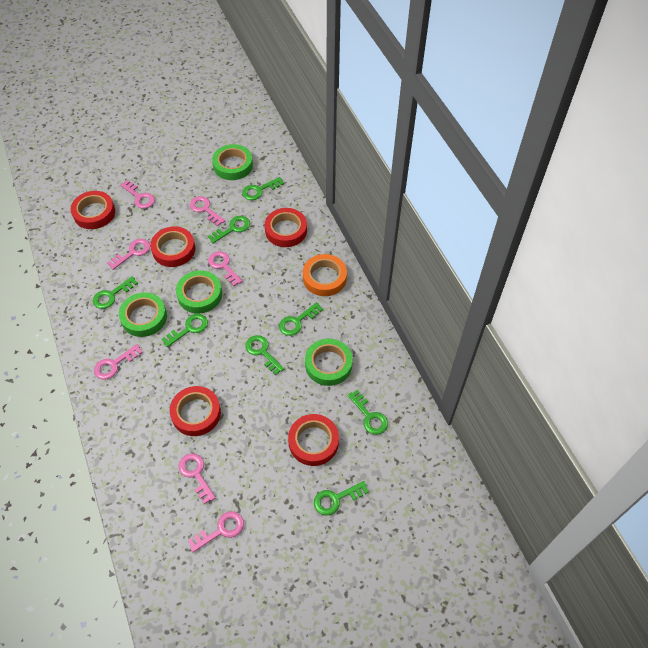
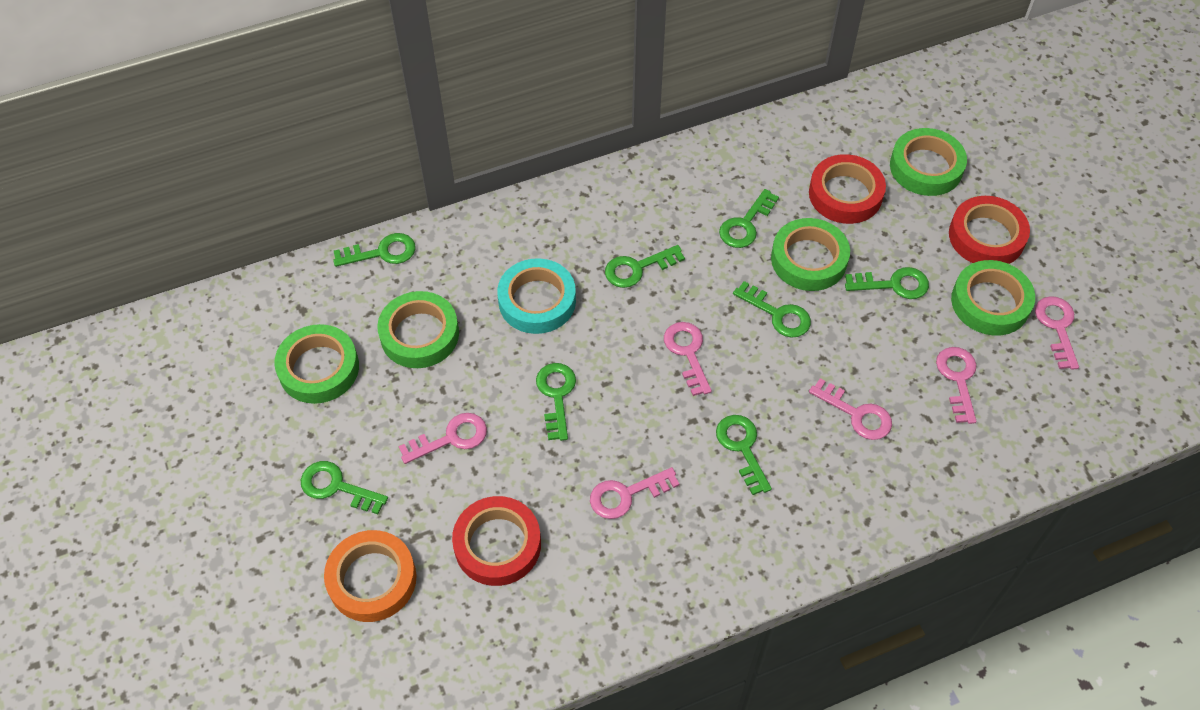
green tape: 4 -> 5
pink key: 7 -> 6
red tape: 5 -> 3
turquoise tape: 0 -> 1

